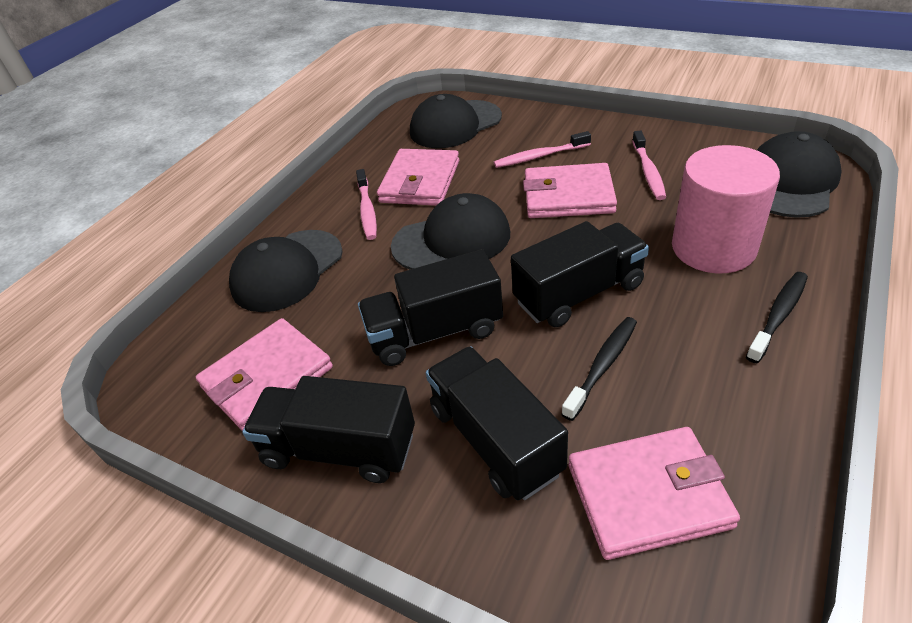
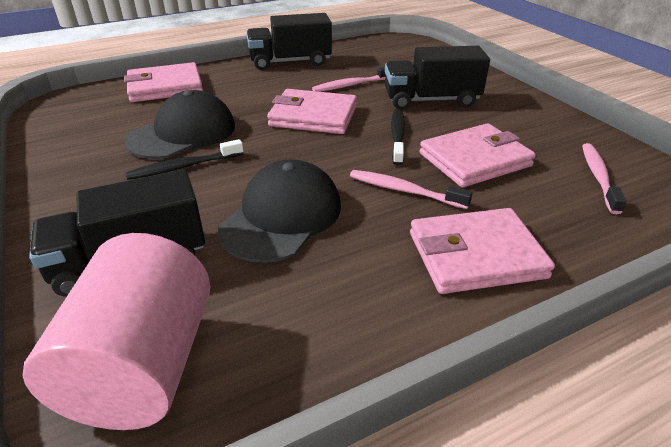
black cap: 4 -> 2
black truck: 4 -> 3

